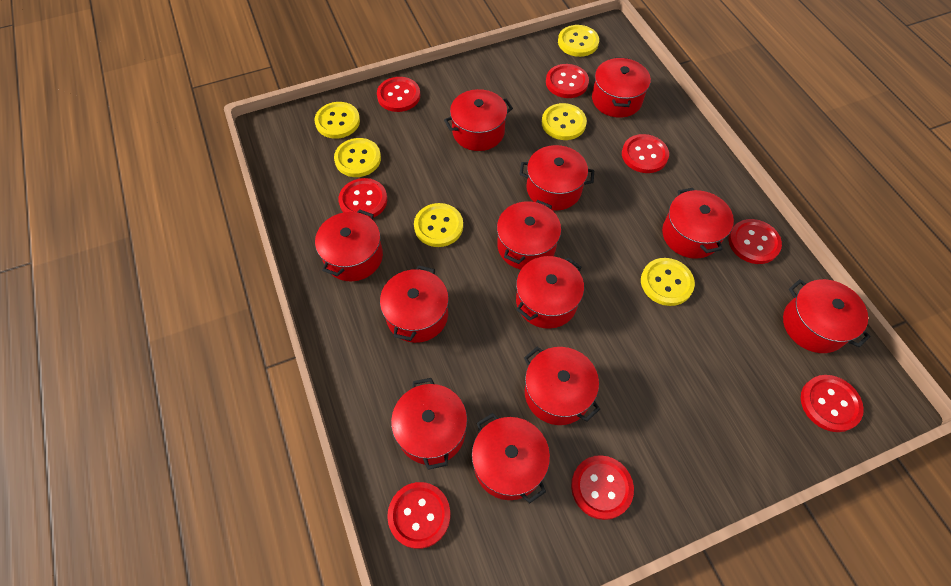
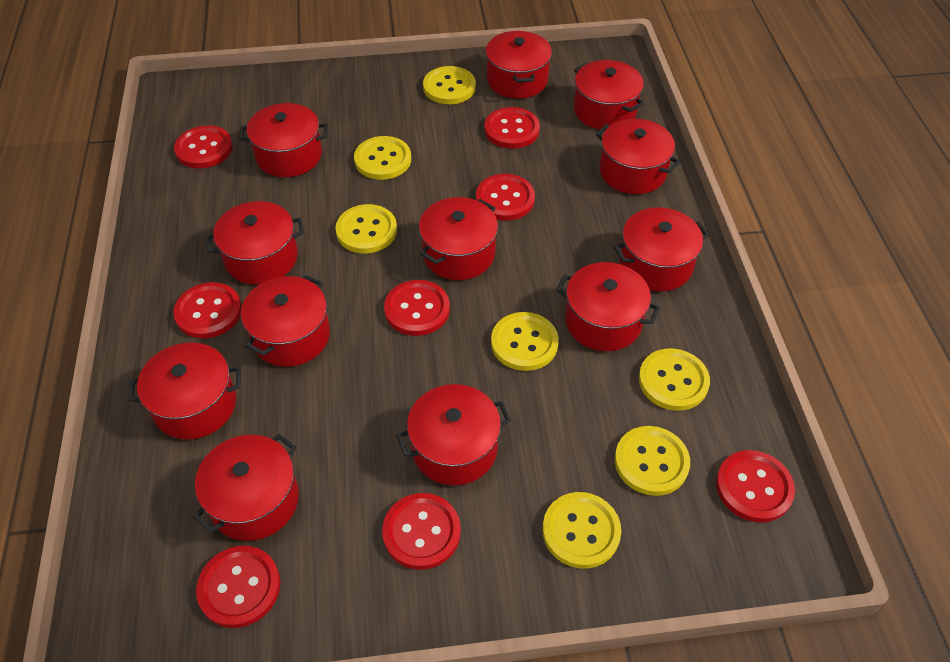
yellow button: 6 -> 7

